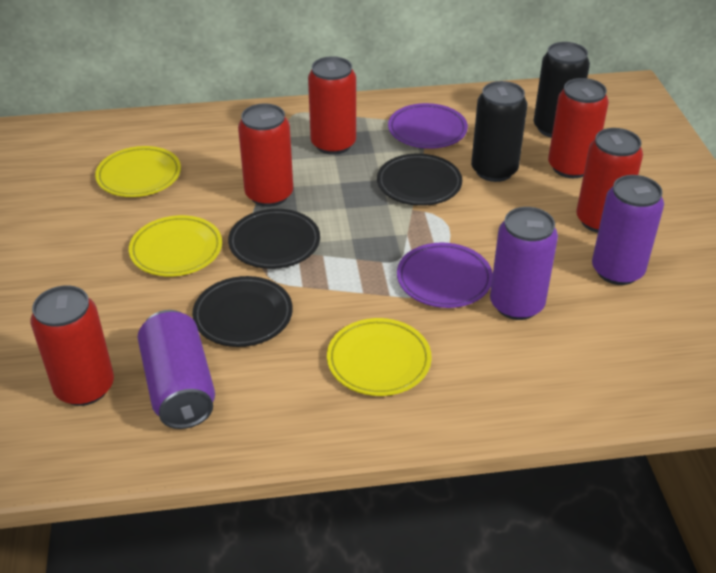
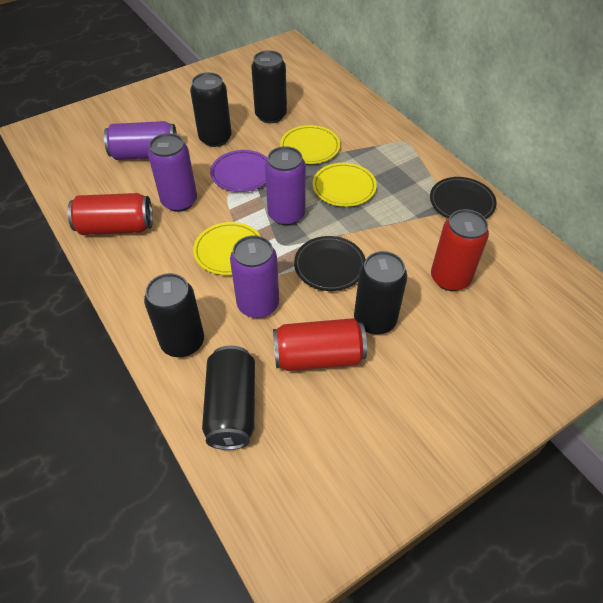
black can: 2 -> 5
black plate: 3 -> 2
purple can: 3 -> 4
purple plate: 2 -> 1
red can: 5 -> 3

